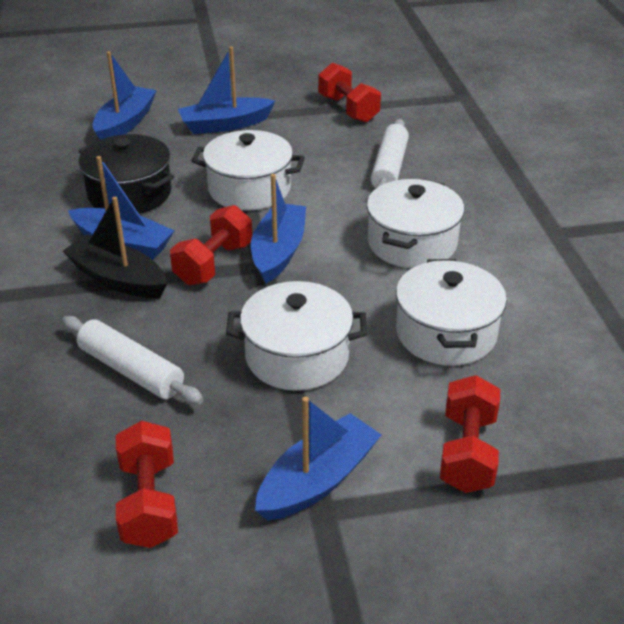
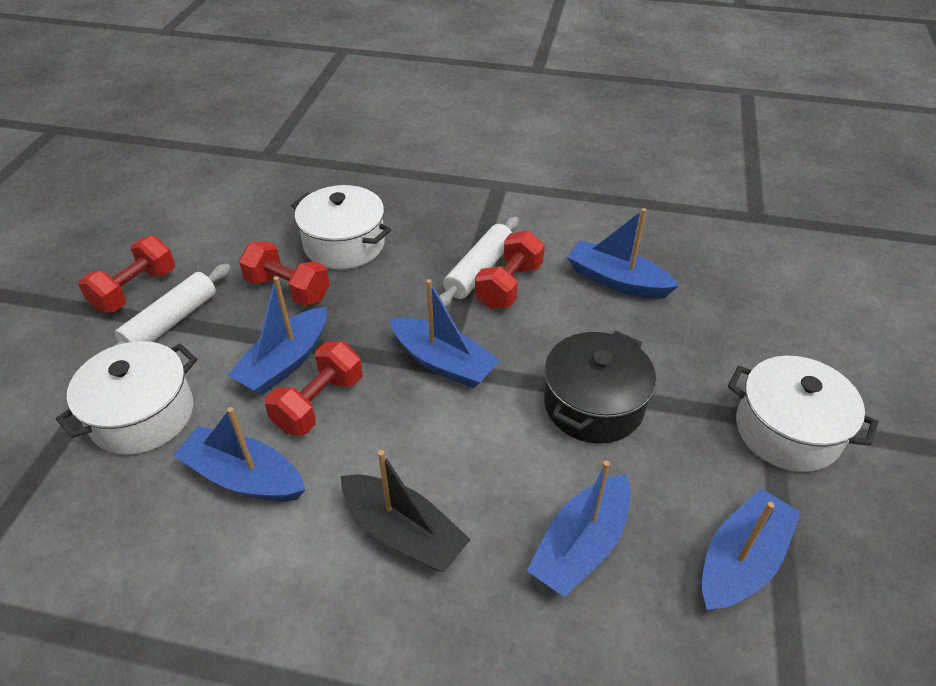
blue boat: 5 -> 6
white pot: 4 -> 3

